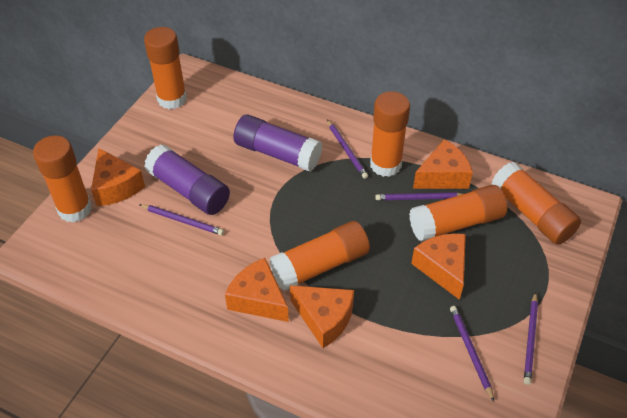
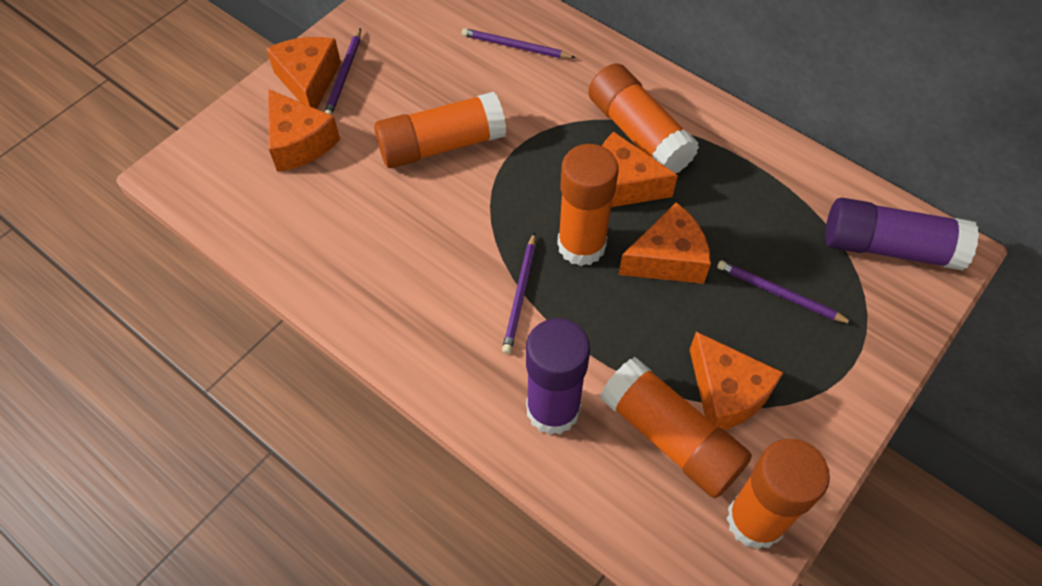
orange glue stick: 6 -> 5
purple pencil: 5 -> 4

